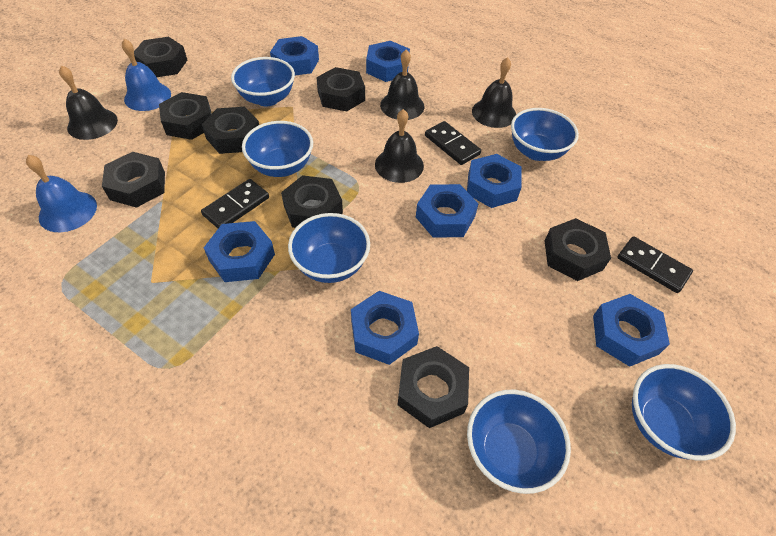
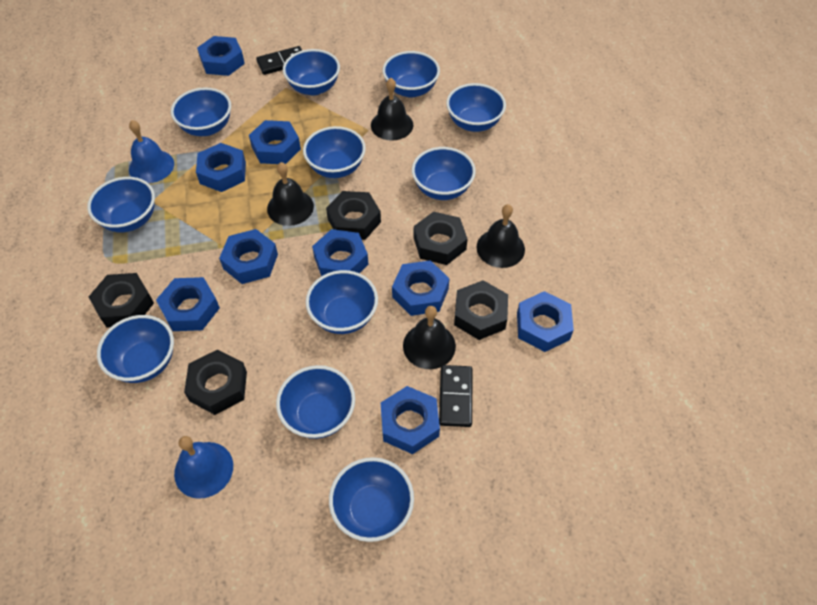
black domino: 3 -> 2
black nut: 8 -> 5
blue bowl: 6 -> 11
blue nut: 7 -> 9

